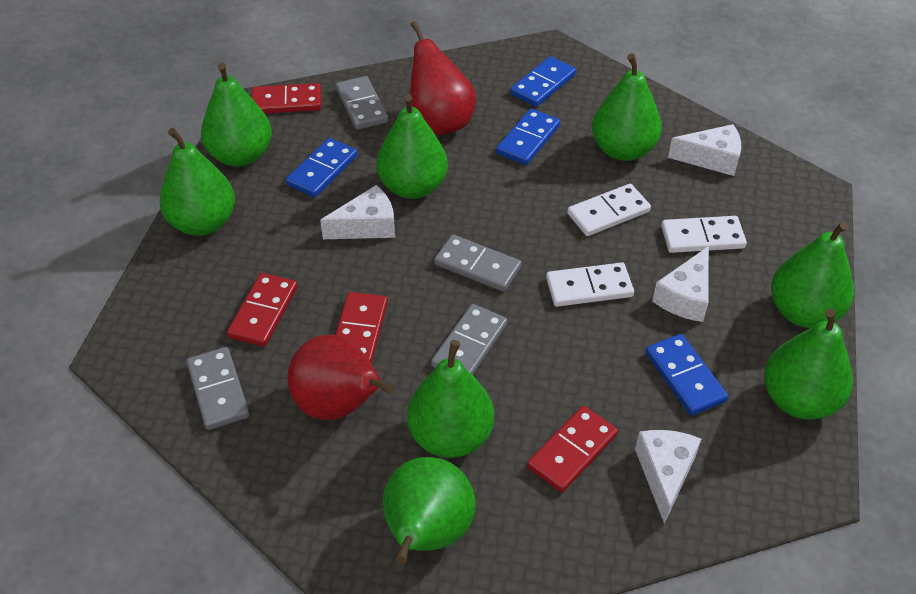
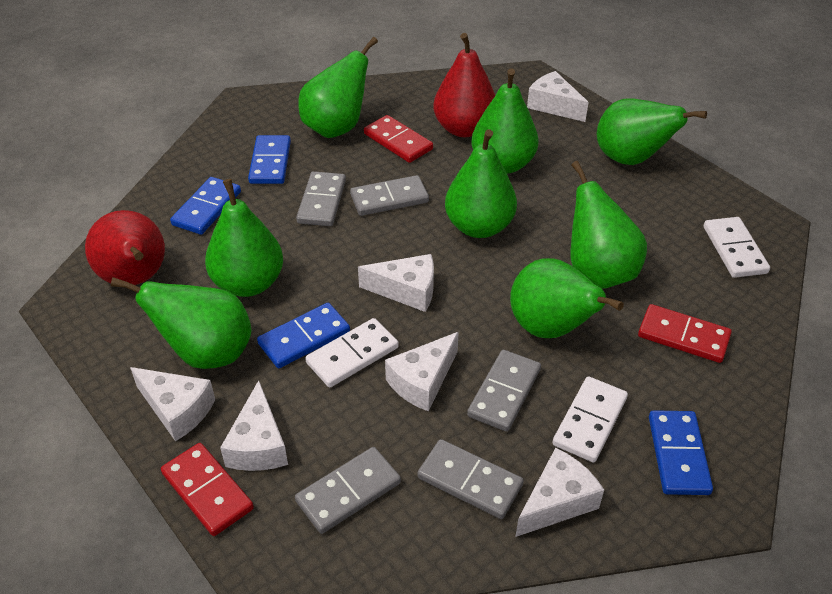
grey domino: 4 -> 5
red domino: 4 -> 3
white cheese: 4 -> 6

